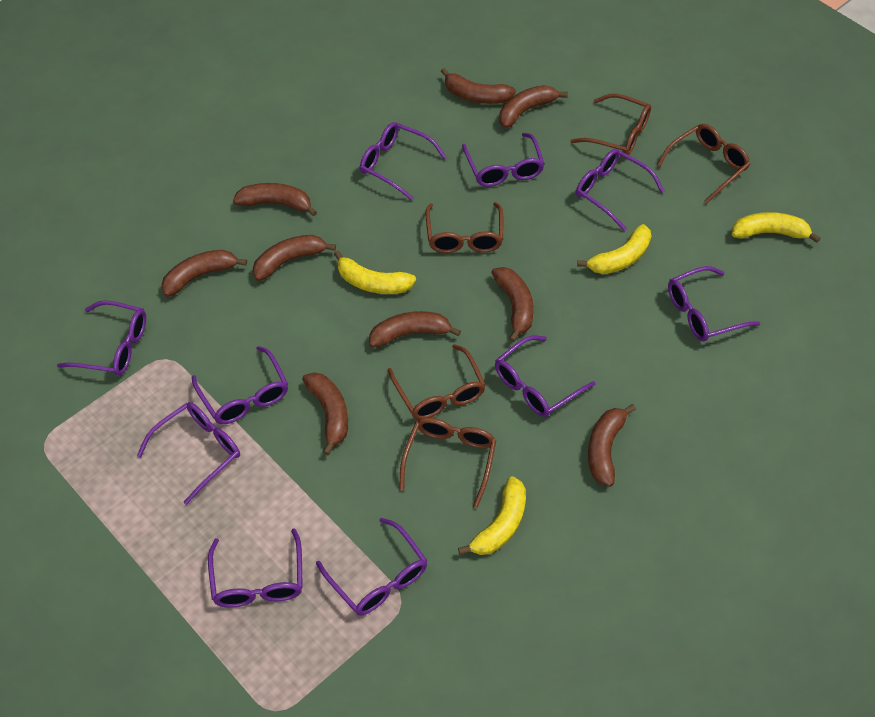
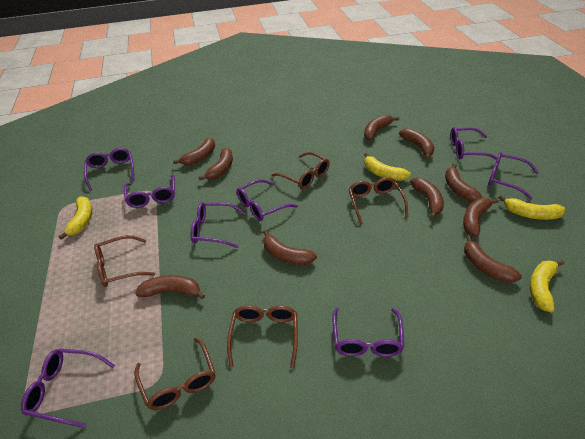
brown banana: 9 -> 10
purple glasses: 10 -> 8

